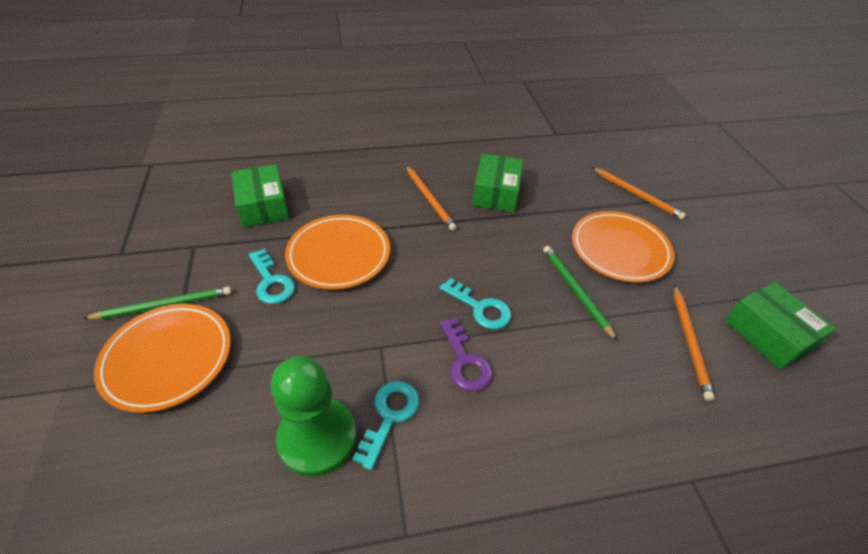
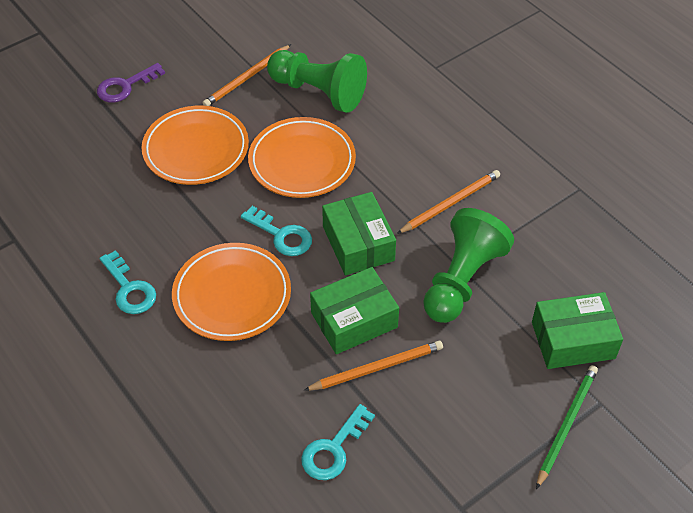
green pawn: 1 -> 2
green pencil: 2 -> 1

